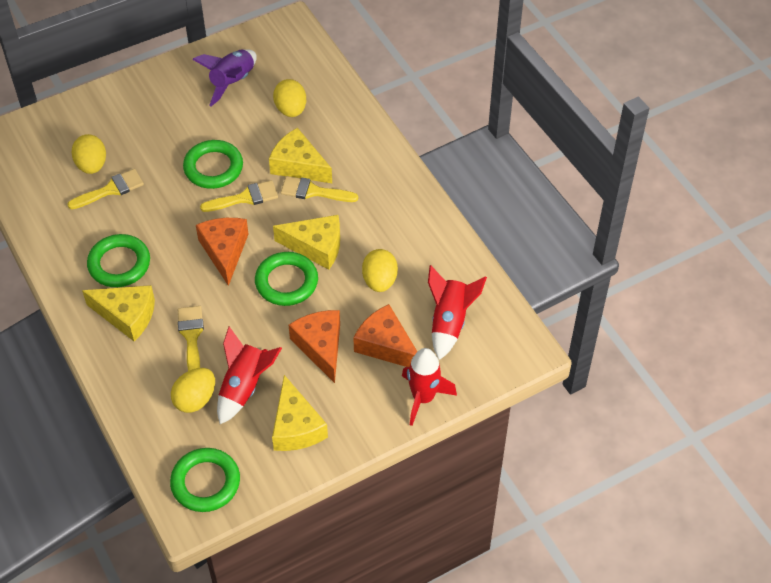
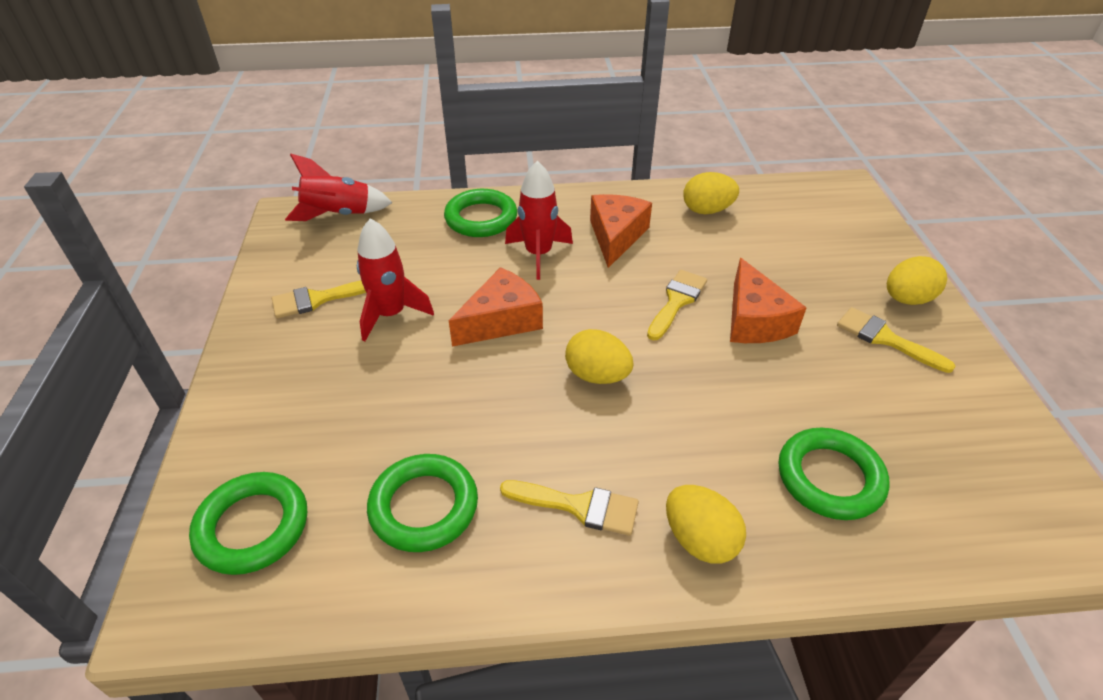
purple rocket: 1 -> 0
yellow cheese: 4 -> 0

